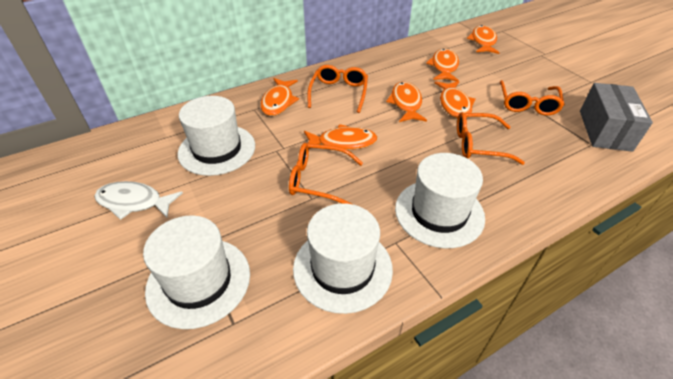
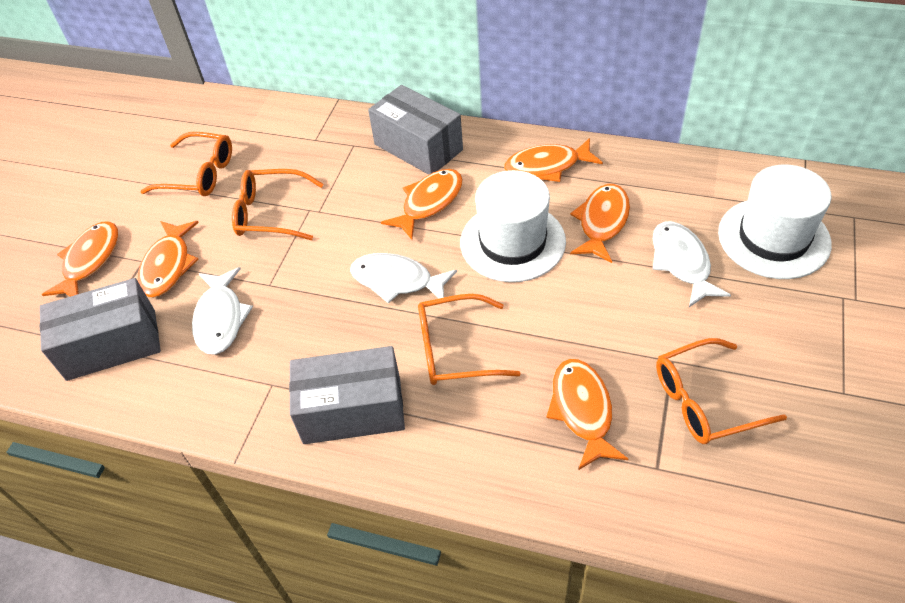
grey box: 1 -> 3
white fish: 1 -> 3
white hat: 4 -> 2

